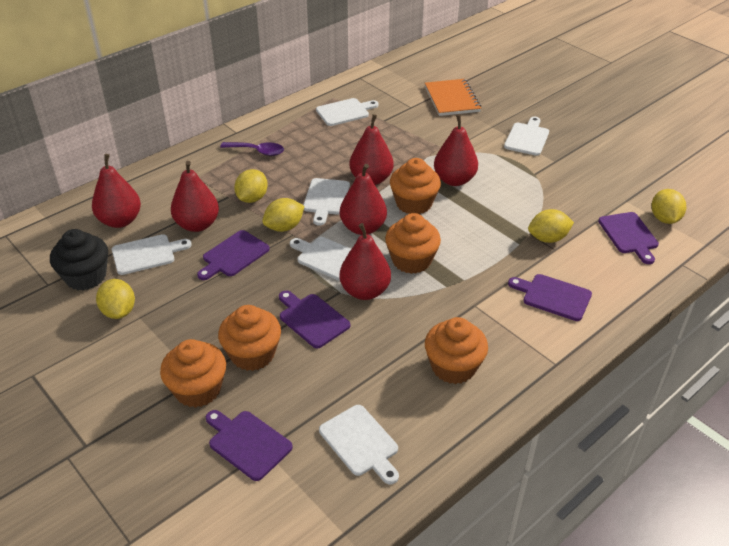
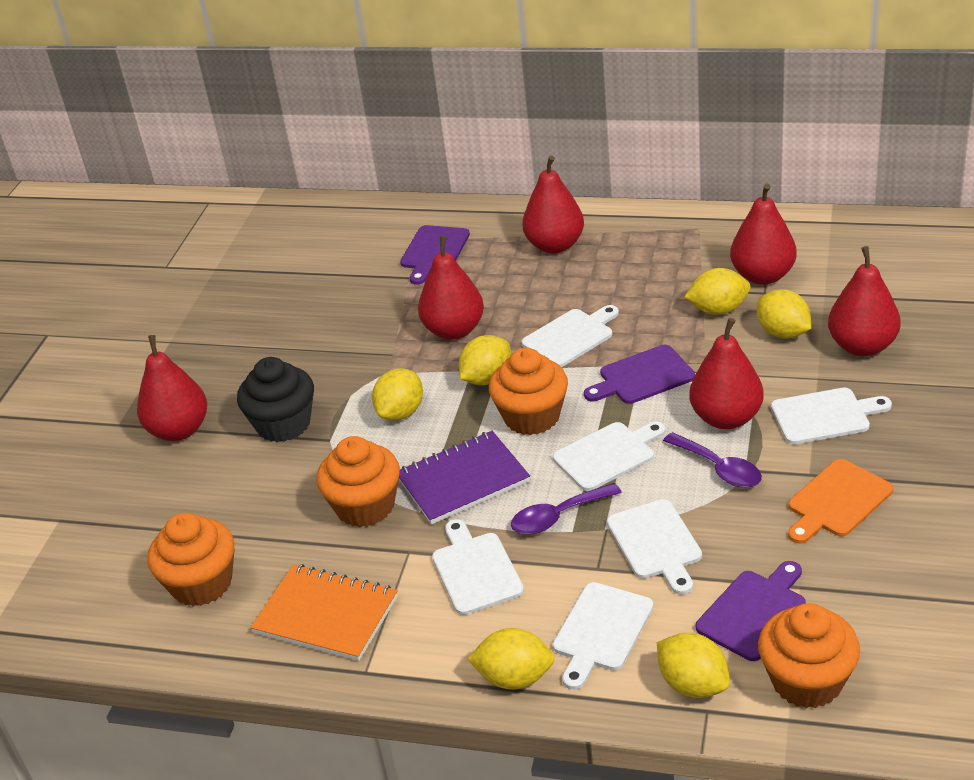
orange cupcake: 5 -> 4
orange cutting board: 0 -> 1
purple cutting board: 5 -> 3
purple notebook: 0 -> 1
purple spoon: 1 -> 2
yellow lemon: 5 -> 6

